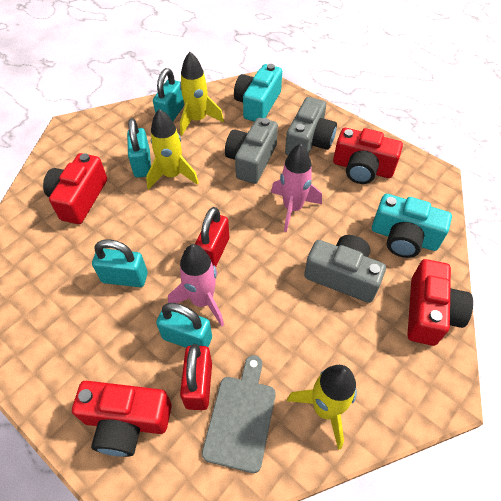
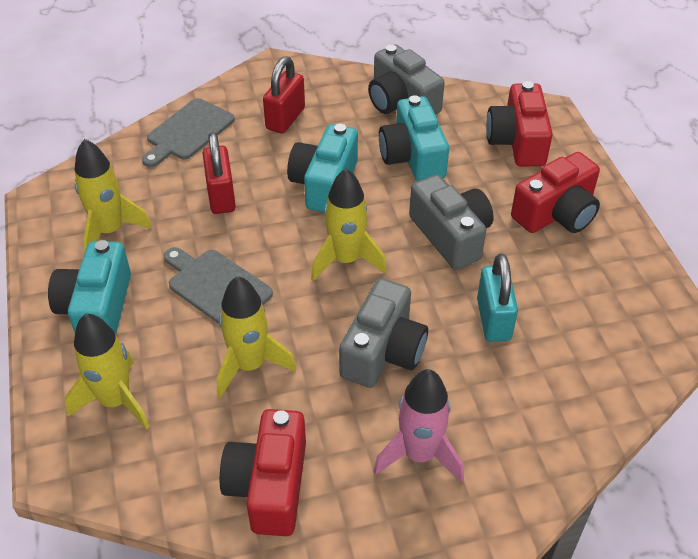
grey cutting board: 1 -> 2
pink rocket: 2 -> 1
red camera: 4 -> 3
turquoise camera: 2 -> 3
turquoise padlock: 4 -> 1
yellow rocket: 3 -> 4

